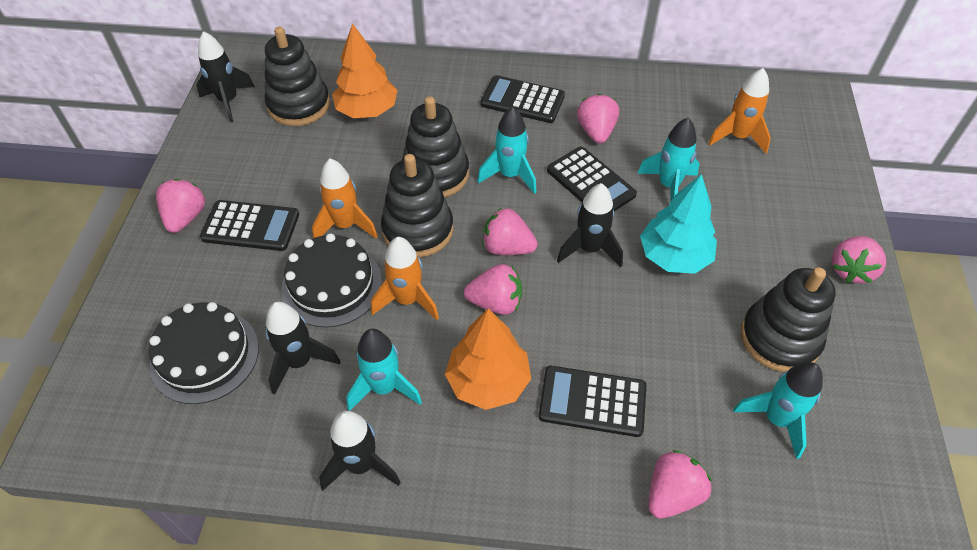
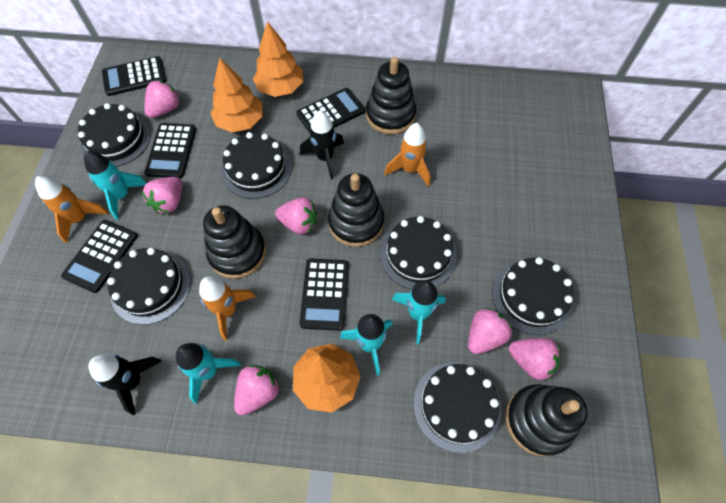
black cake: 2 -> 6
black calculator: 4 -> 5
black rocket: 4 -> 2
orange tree: 2 -> 3
turquoise tree: 1 -> 0

